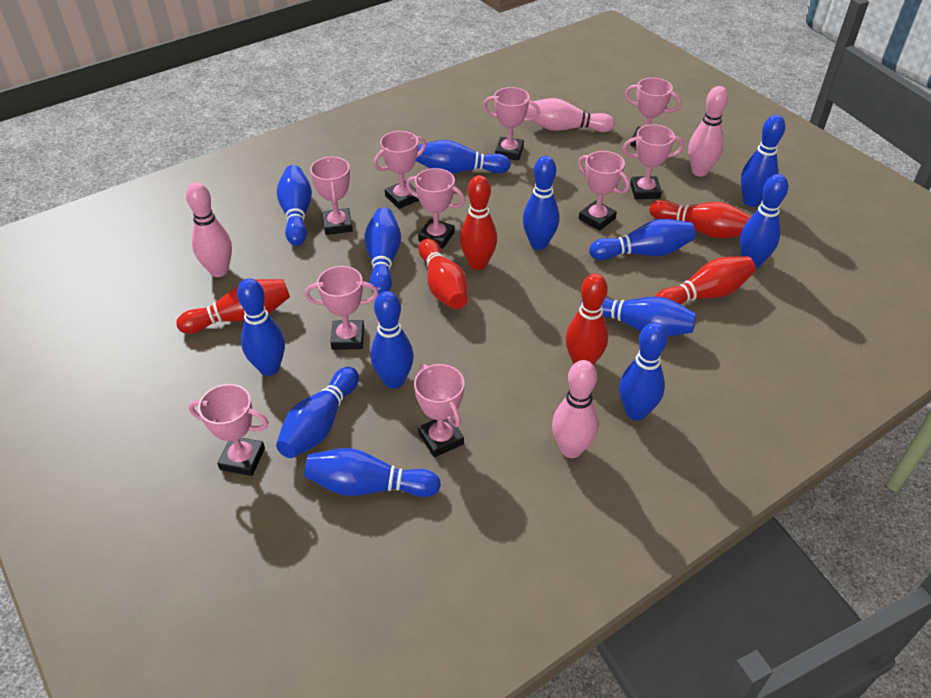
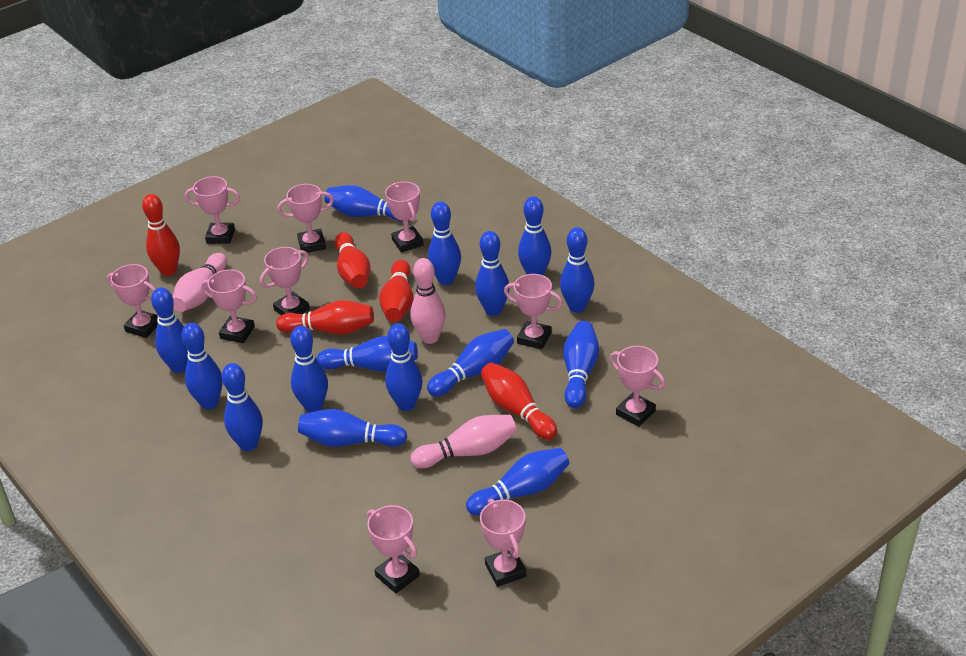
blue bowling pin: 13 -> 15
pink bowling pin: 4 -> 3
red bowling pin: 6 -> 5

